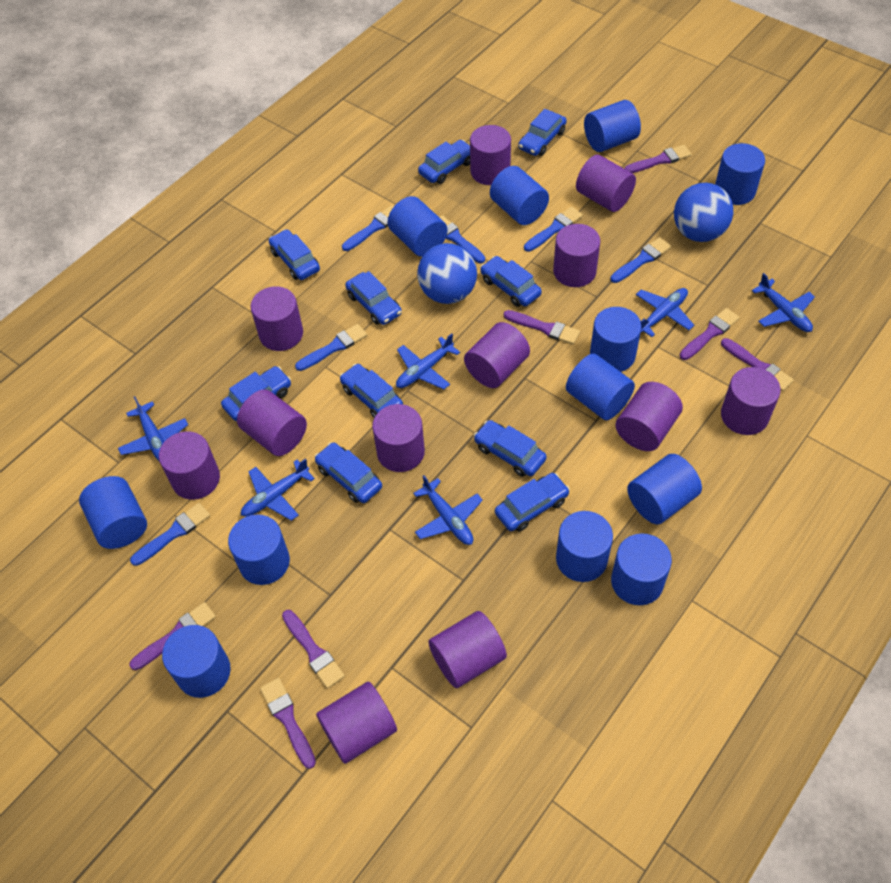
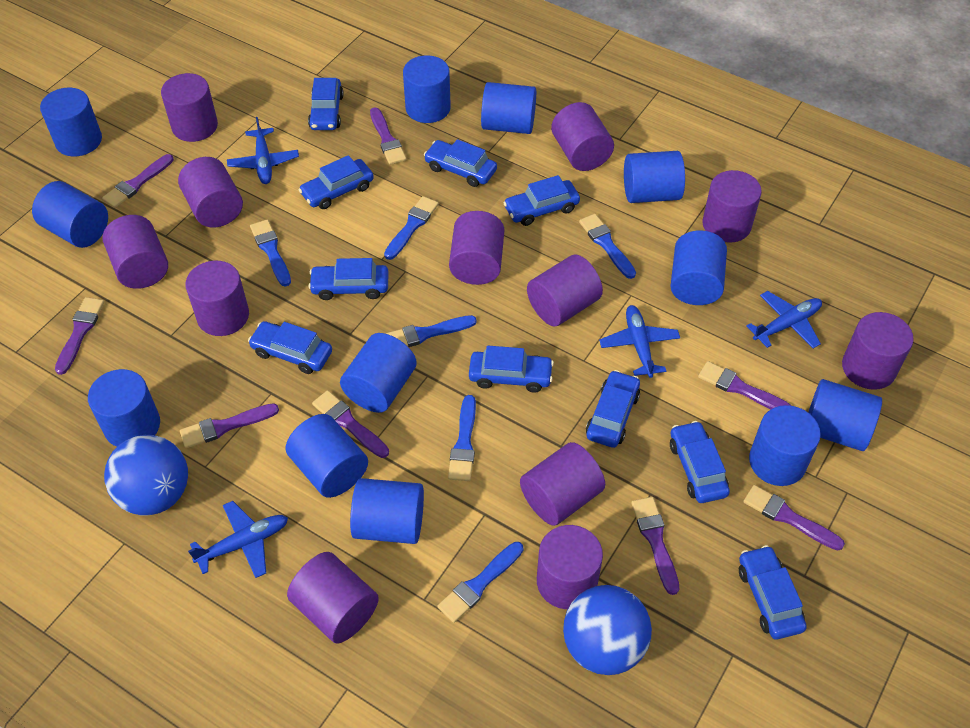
blue plane: 6 -> 4
purple brush: 7 -> 8

